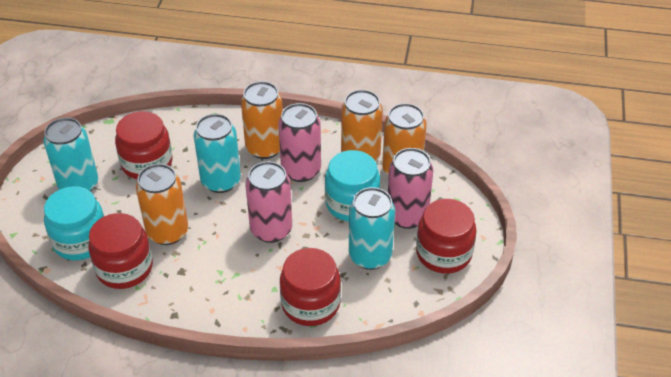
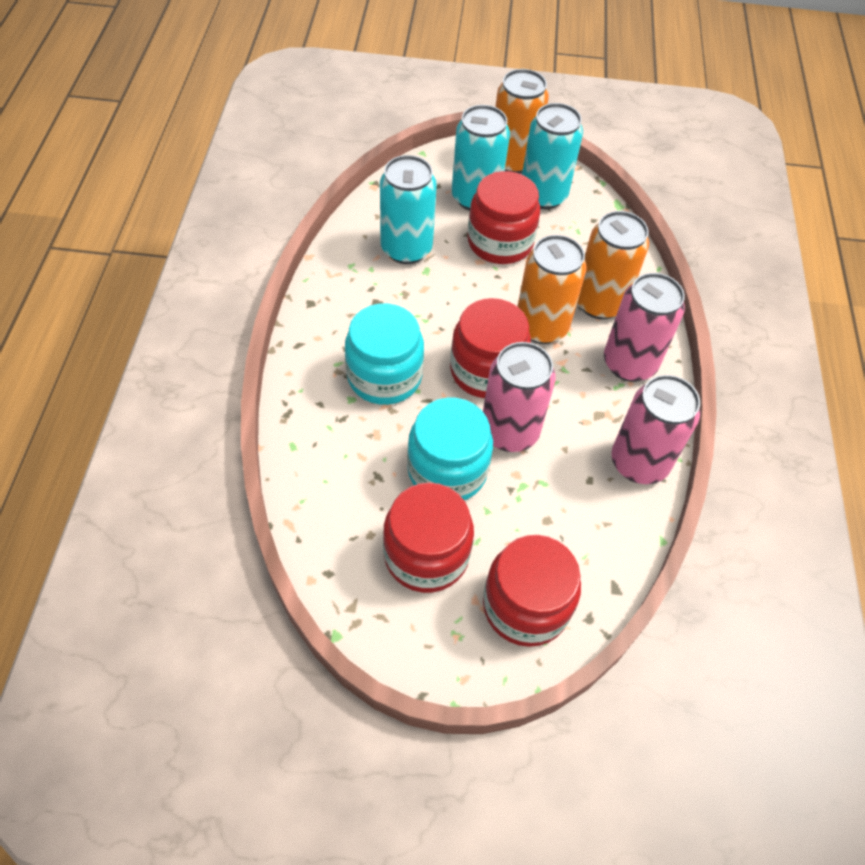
orange can: 4 -> 3

